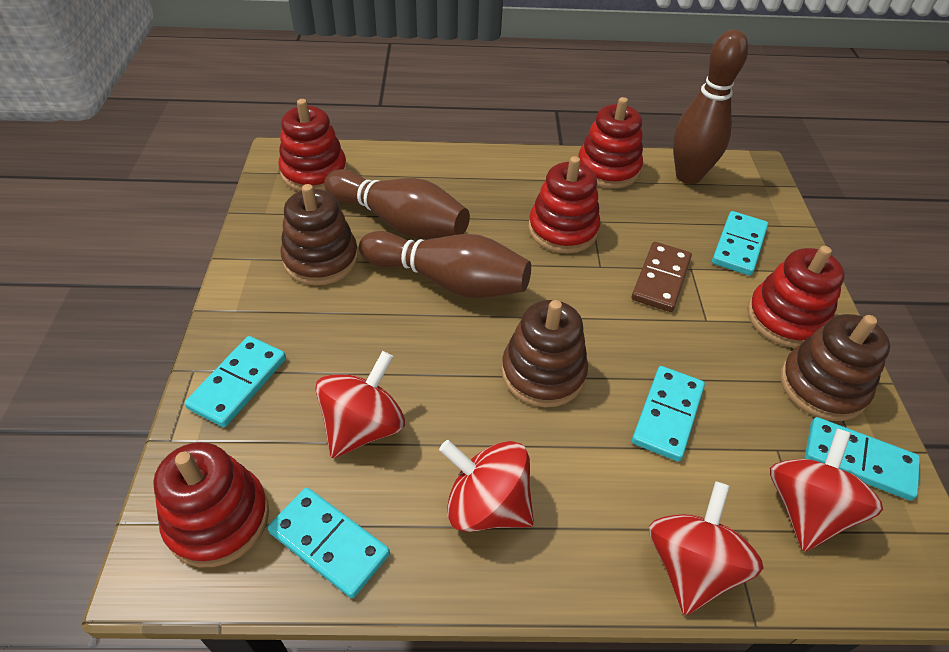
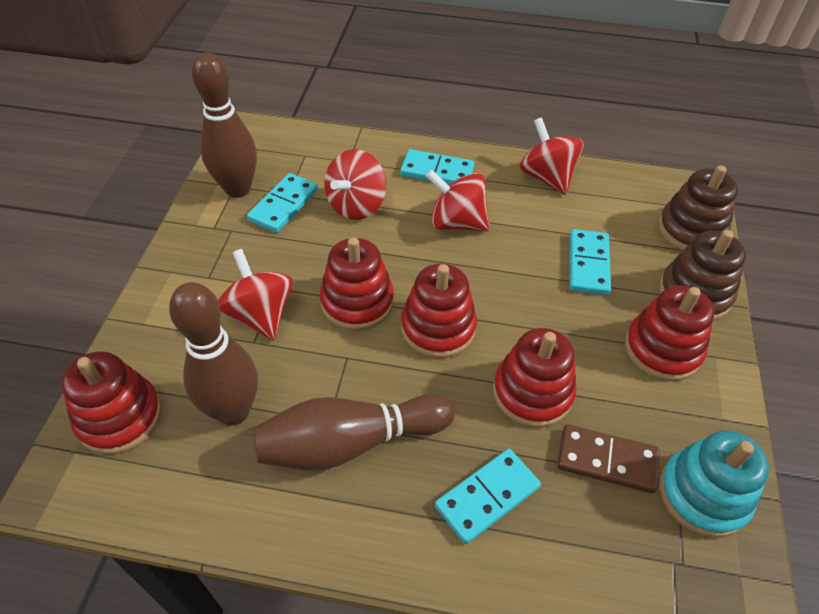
brown stacking toy: 3 -> 2
turquoise domino: 5 -> 4
turquoise stacking toy: 0 -> 1

